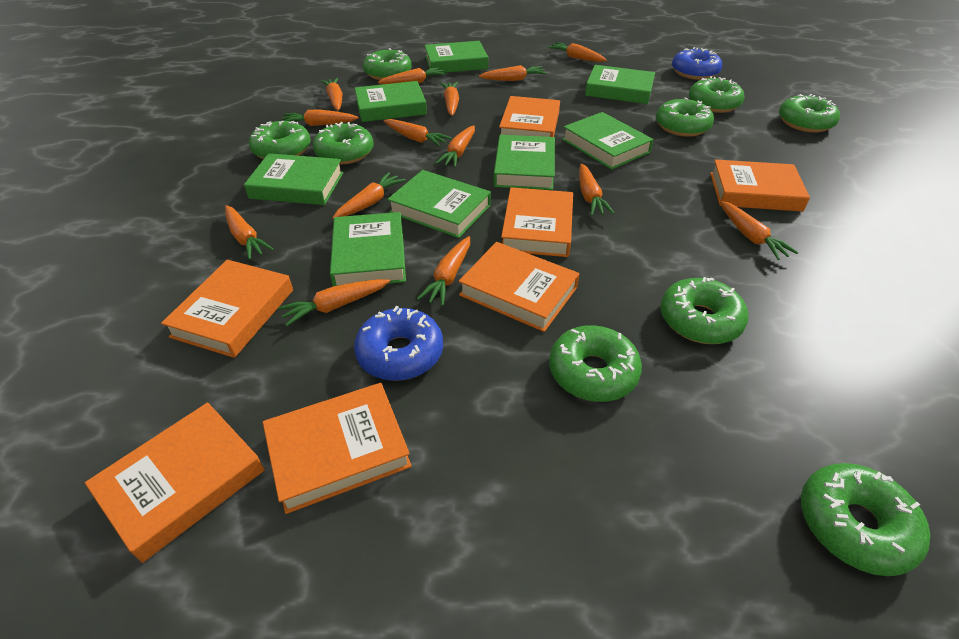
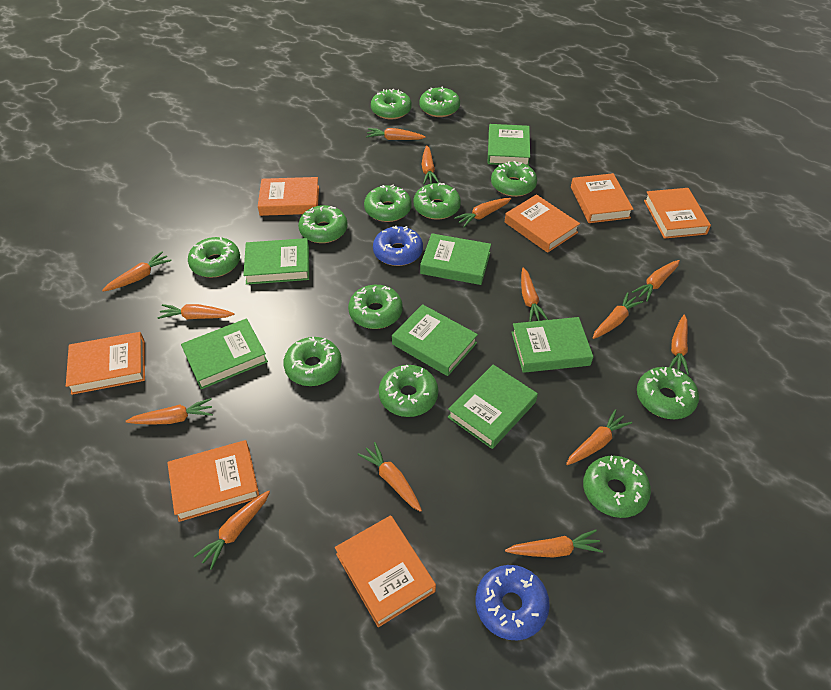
green book: 8 -> 7
green donut: 9 -> 12

